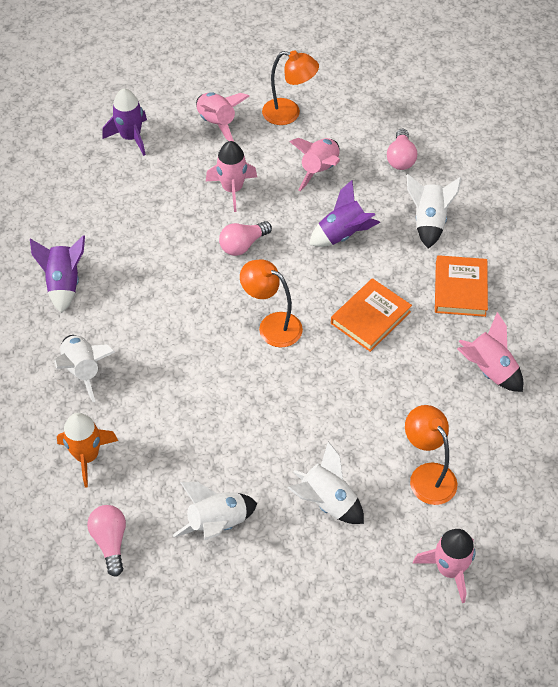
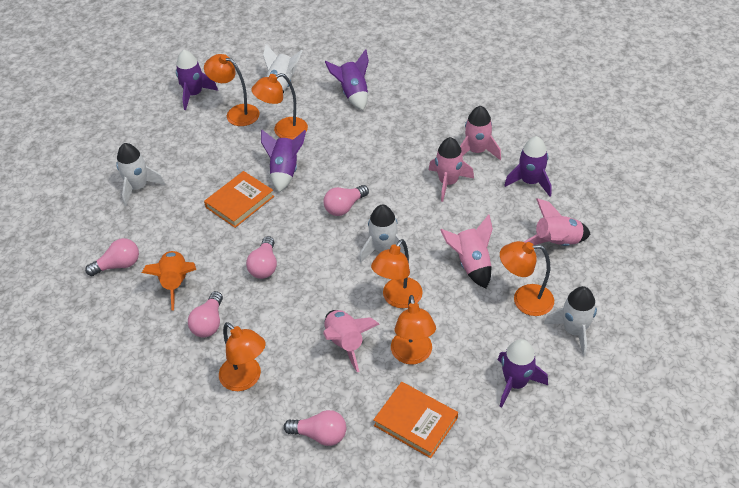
orange lamp: 3 -> 6
pink light bulb: 3 -> 5
purple rocket: 3 -> 5

